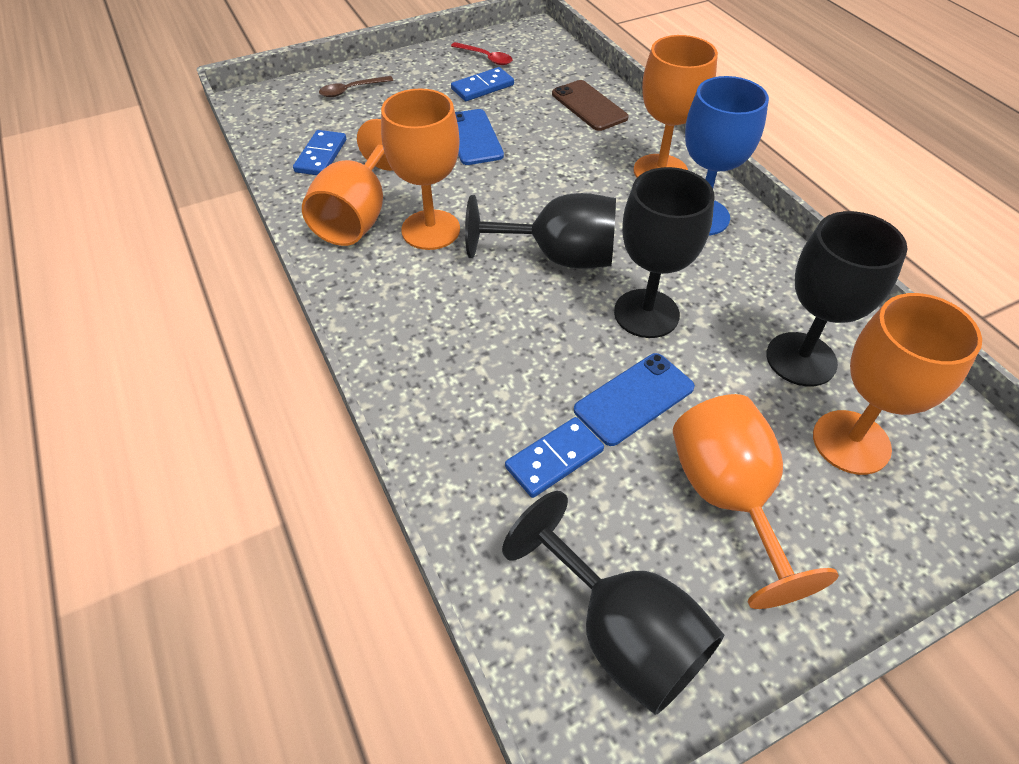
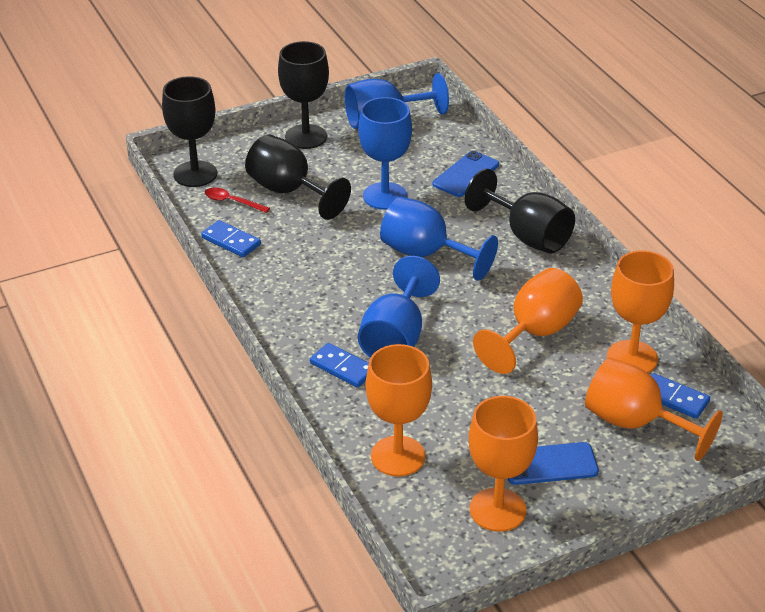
blue goblet: 1 -> 4
brown phone: 1 -> 0
brown spoon: 1 -> 0

